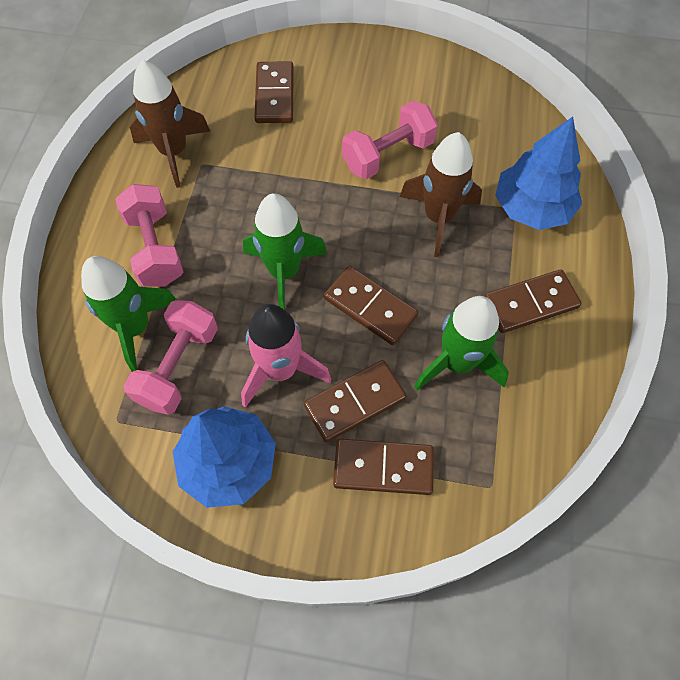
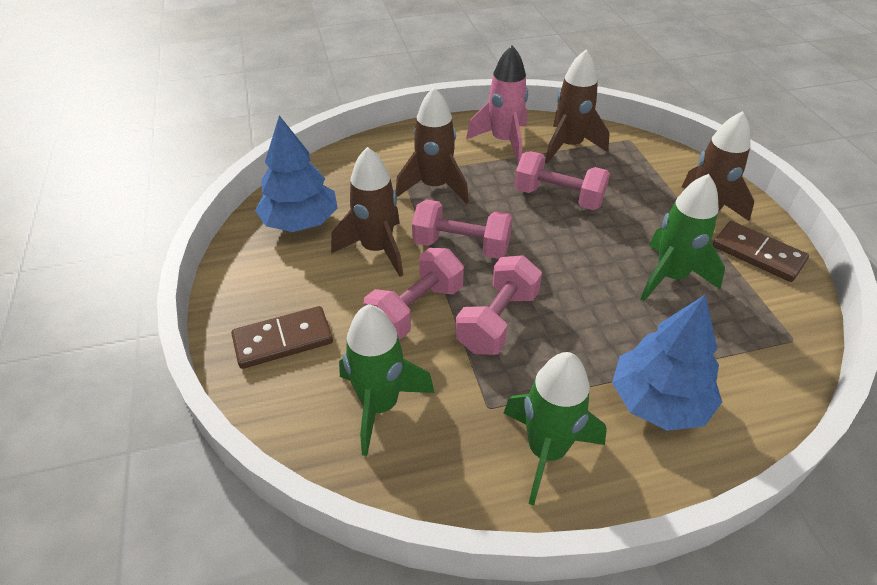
brown domino: 5 -> 2
brown rocket: 2 -> 4
pink dumbbell: 3 -> 4

